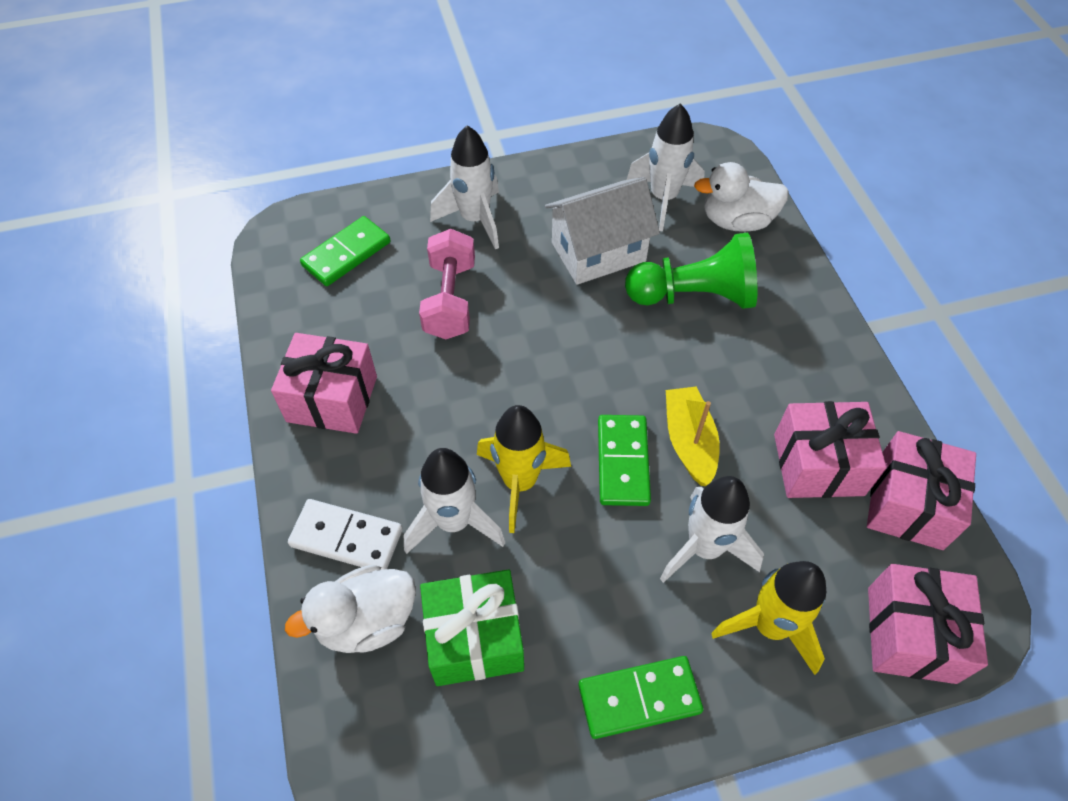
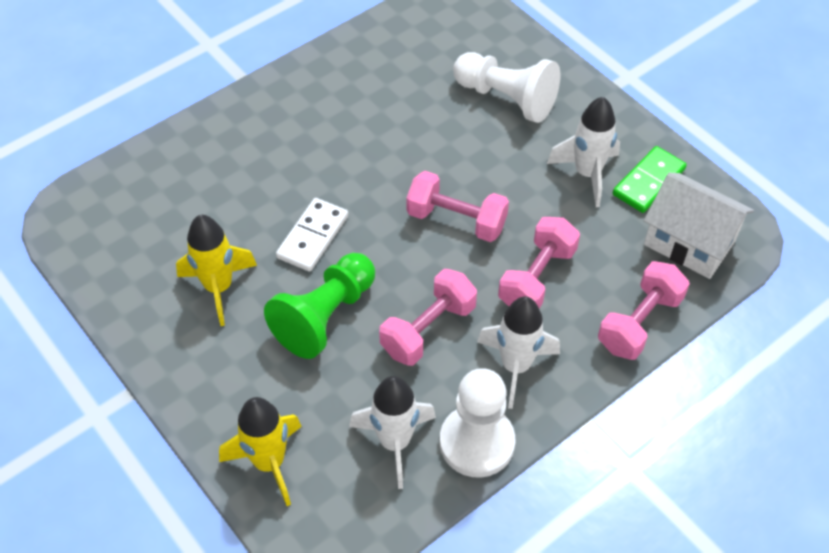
green domino: 3 -> 1
green gift: 1 -> 0
pink dumbbell: 1 -> 4
pink gift: 4 -> 0
white duck: 2 -> 0
white pawn: 0 -> 2
white rocket: 4 -> 3
yellow boat: 1 -> 0

